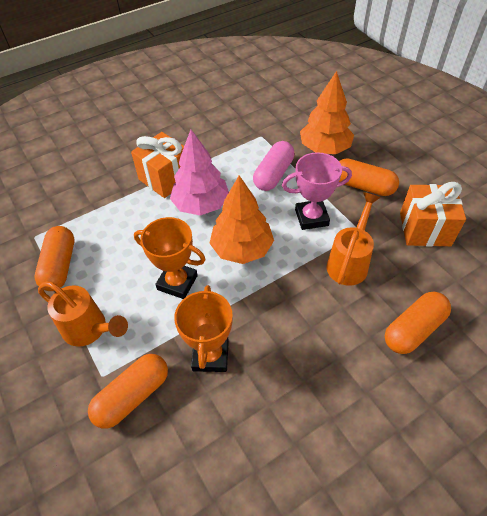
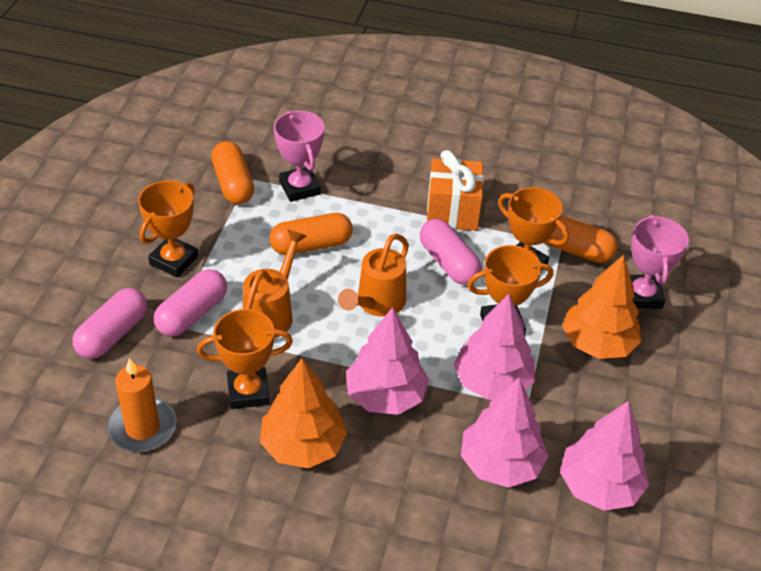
orange candle: 0 -> 1
orange capsule: 4 -> 3
orange gift: 2 -> 1
orange trophy: 2 -> 4
pink capsule: 1 -> 3
pink tree: 1 -> 4
pink trophy: 1 -> 2

